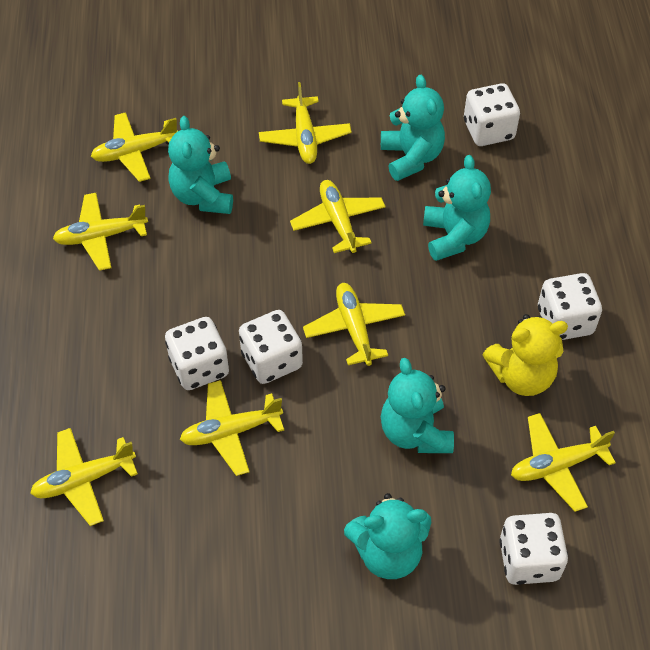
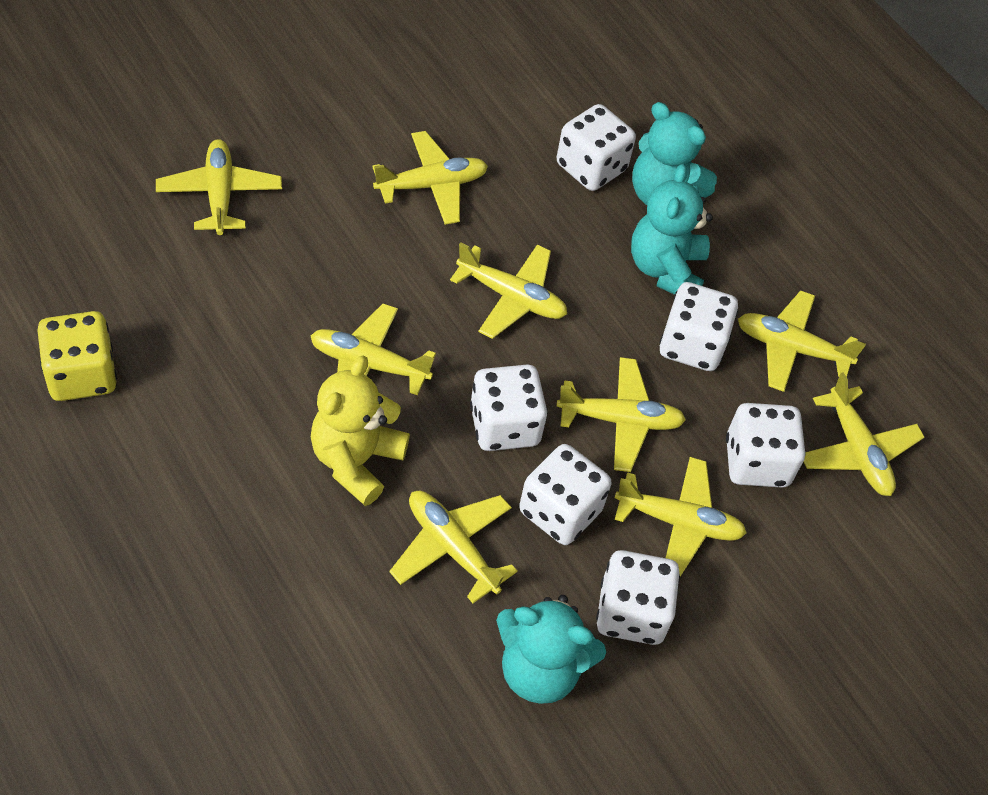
turquoise teddy bear: 5 -> 3
white dice: 5 -> 6
yellow dice: 0 -> 1
yellow plane: 8 -> 9

